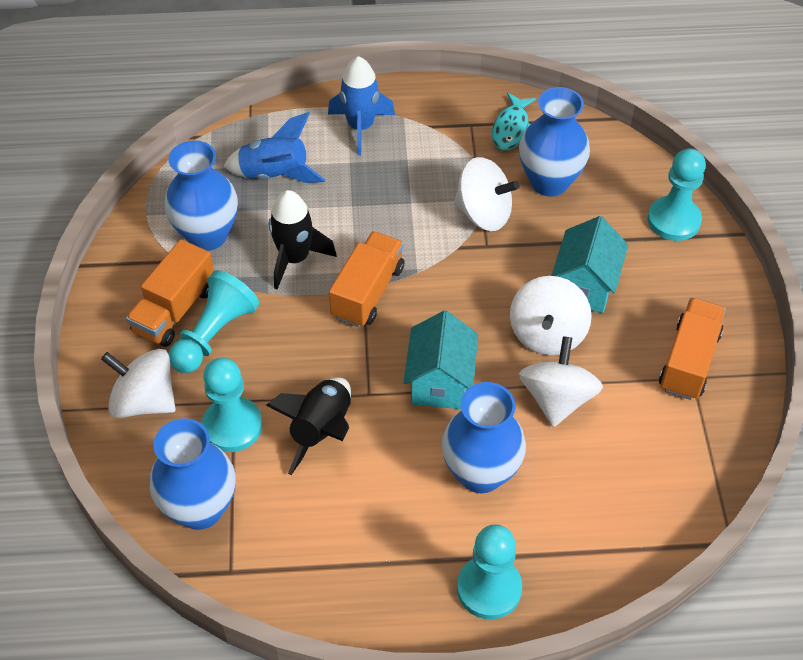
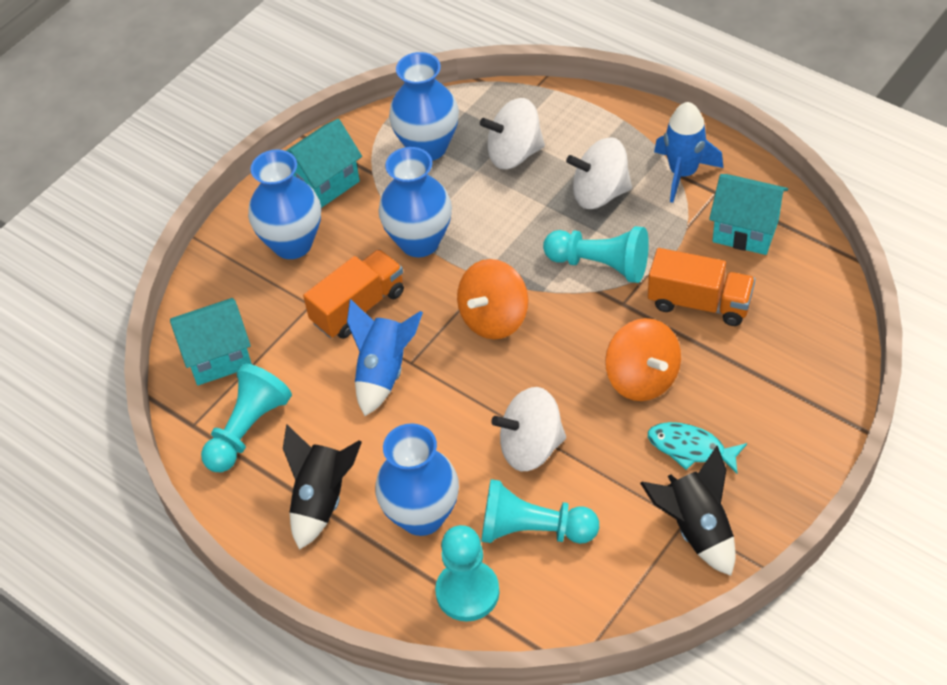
orange spinning top: 0 -> 2
orange truck: 3 -> 2
turquoise house: 2 -> 3
white spinning top: 4 -> 3

